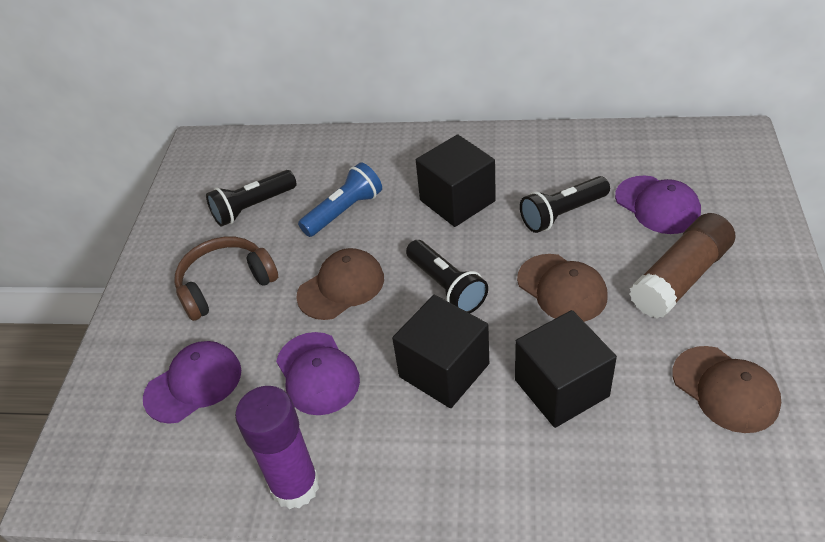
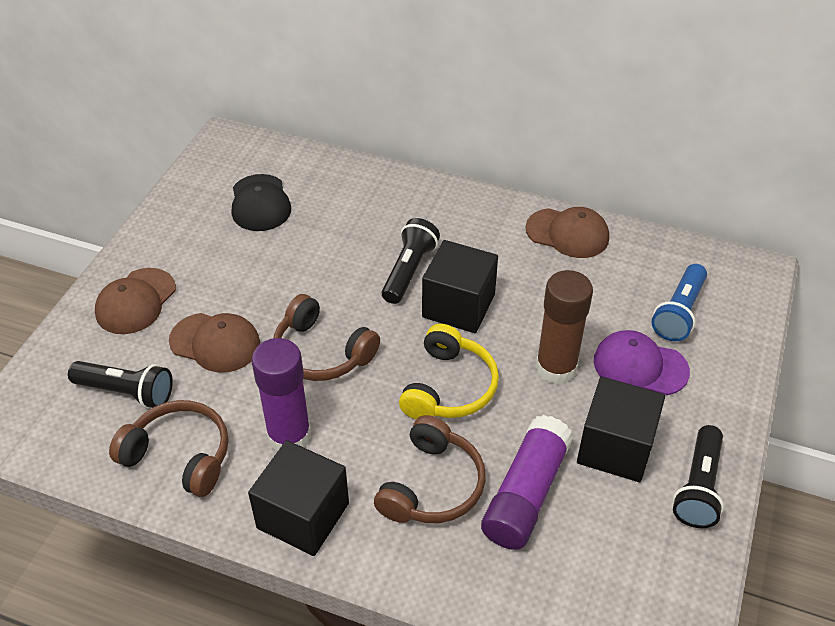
black cap: 0 -> 1
brown headphones: 1 -> 3
purple cap: 3 -> 1
purple glue stick: 1 -> 2
yellow headphones: 0 -> 1

